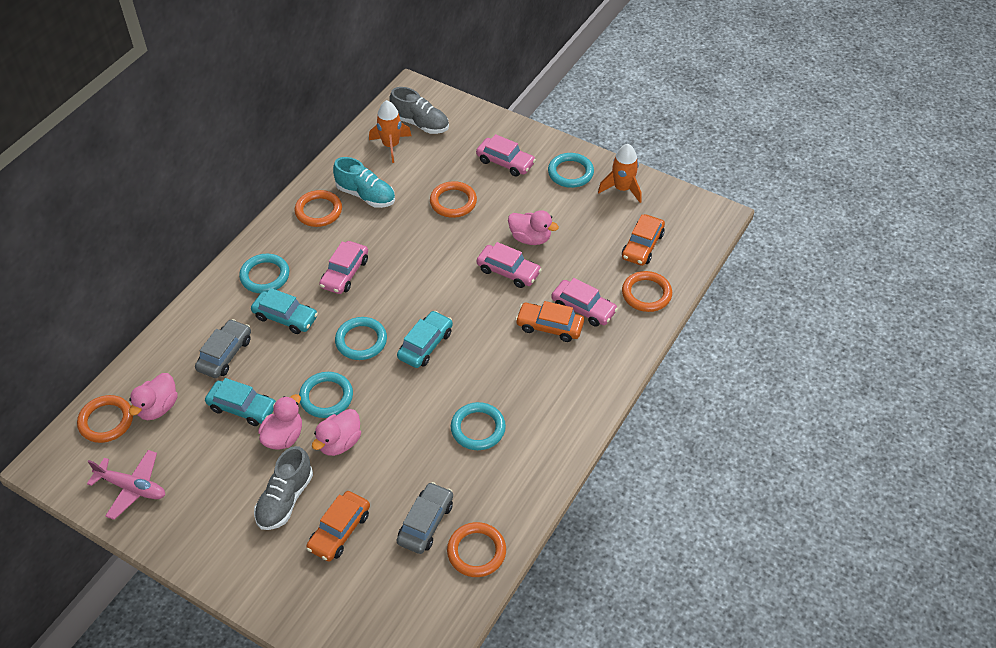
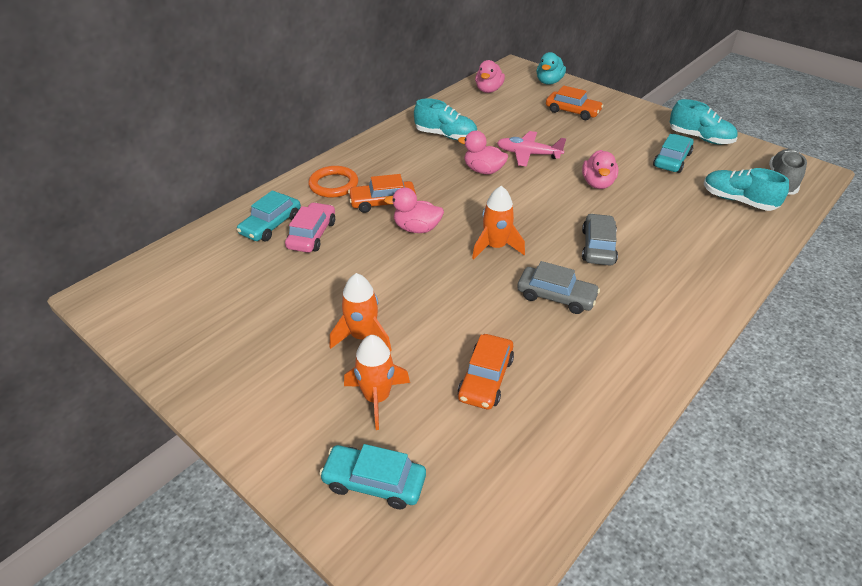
grey shoe: 2 -> 1
orange ring: 5 -> 1
orange rocket: 2 -> 3
pink car: 4 -> 1
turquoise duck: 0 -> 1
turquoise ring: 5 -> 0
turquoise shoe: 1 -> 3

